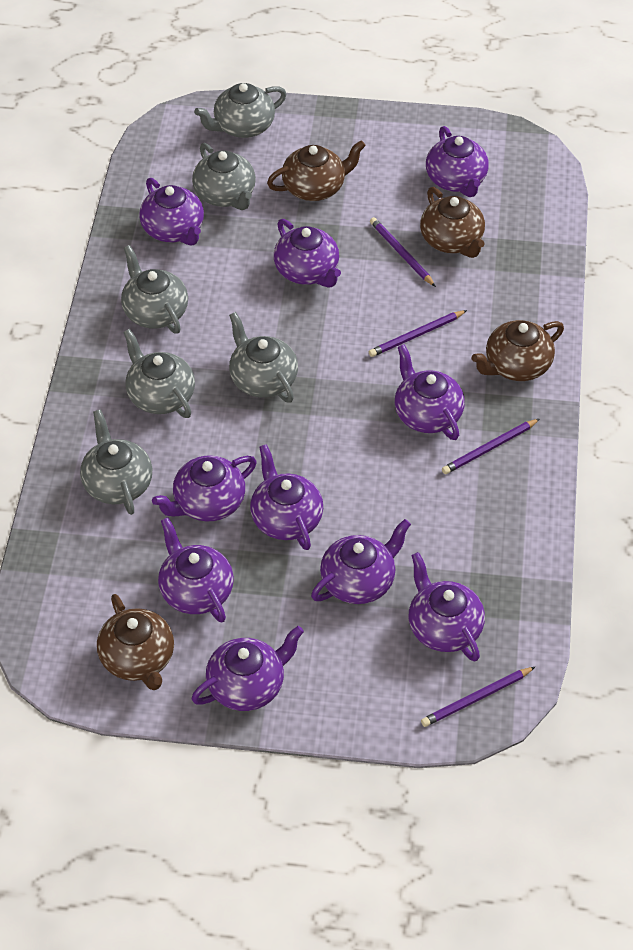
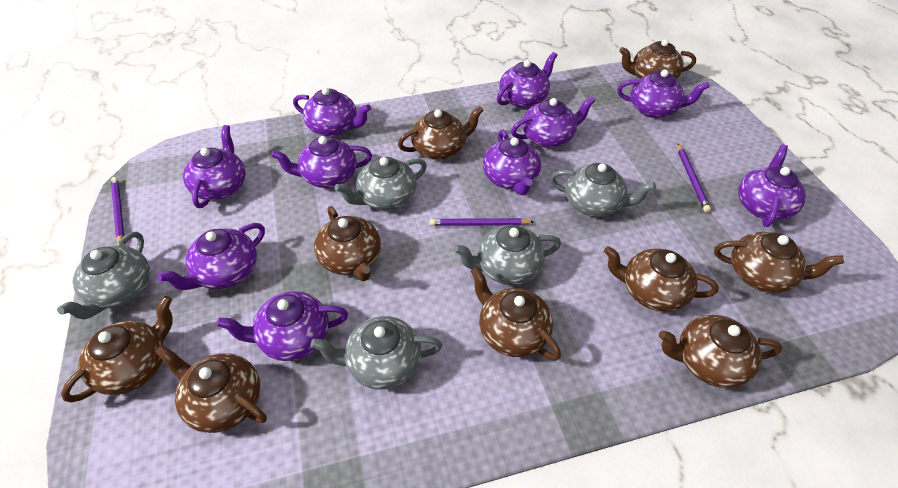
brown teapot: 4 -> 9
grey teapot: 6 -> 5
purple pencil: 4 -> 3

